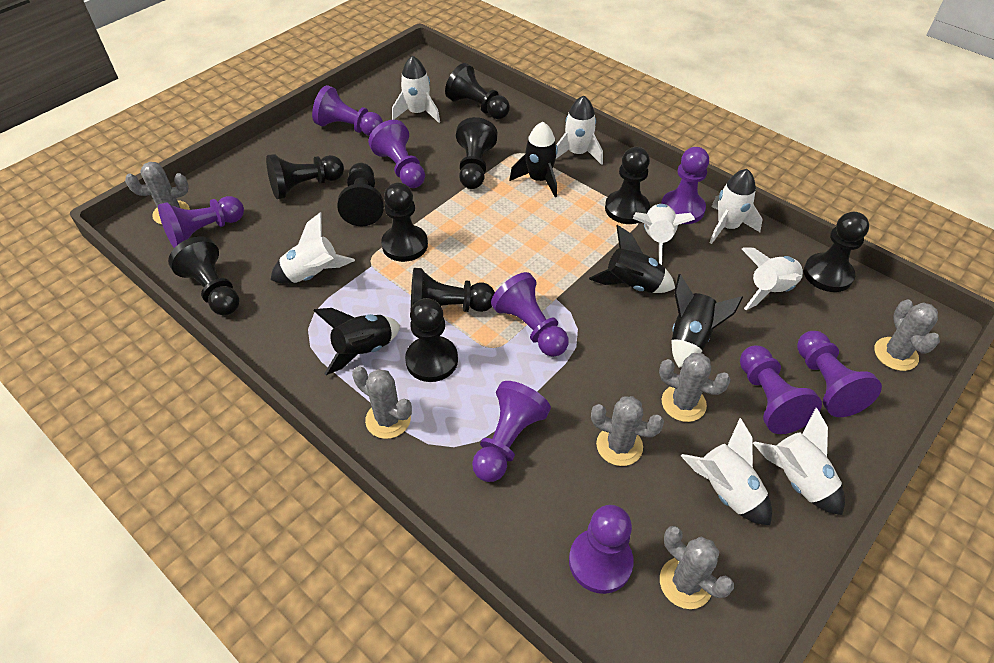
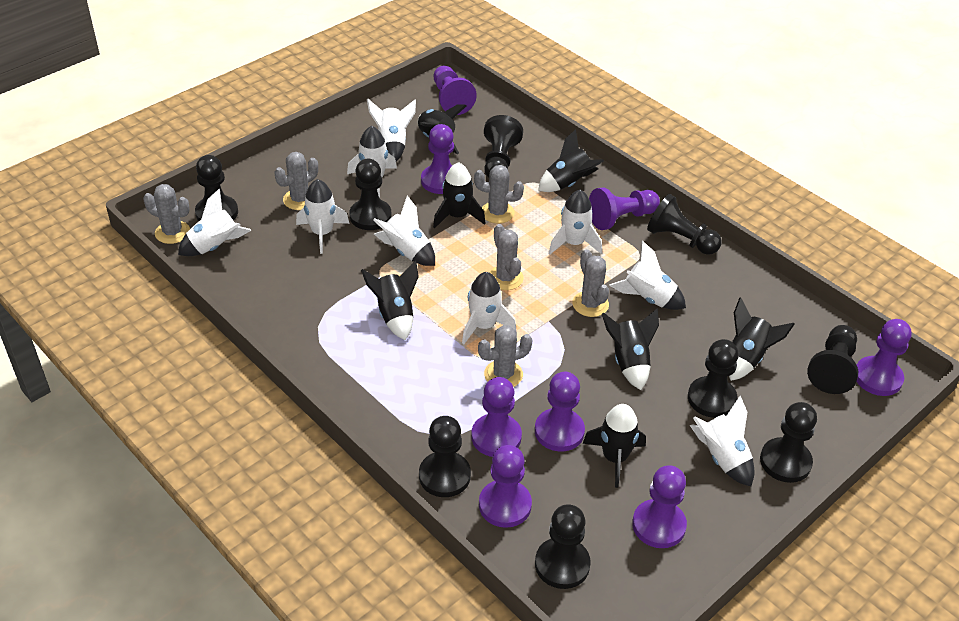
black pawn: 10 -> 9
black rocket: 4 -> 7
purple pawn: 9 -> 8
white rocket: 8 -> 9

